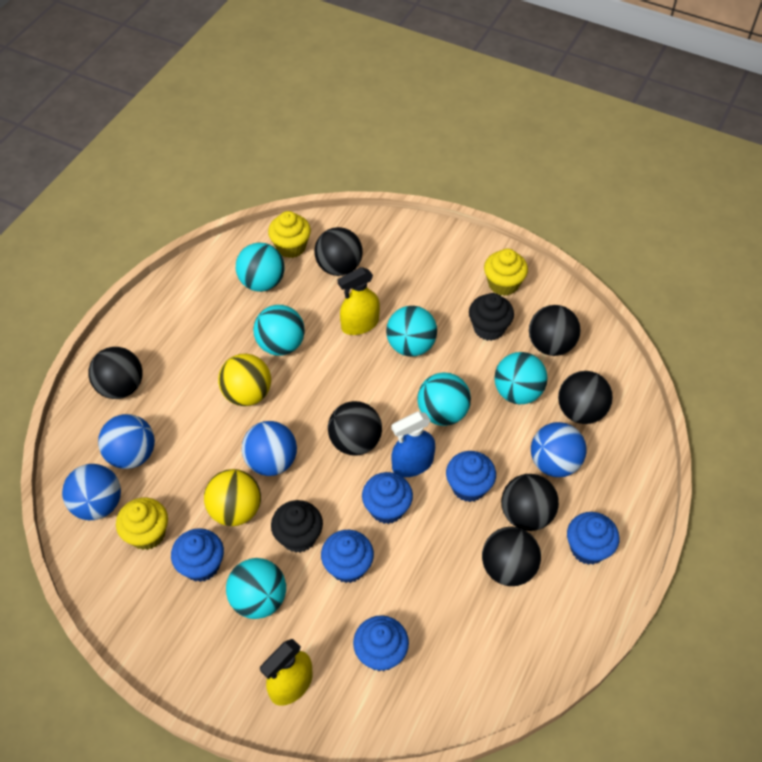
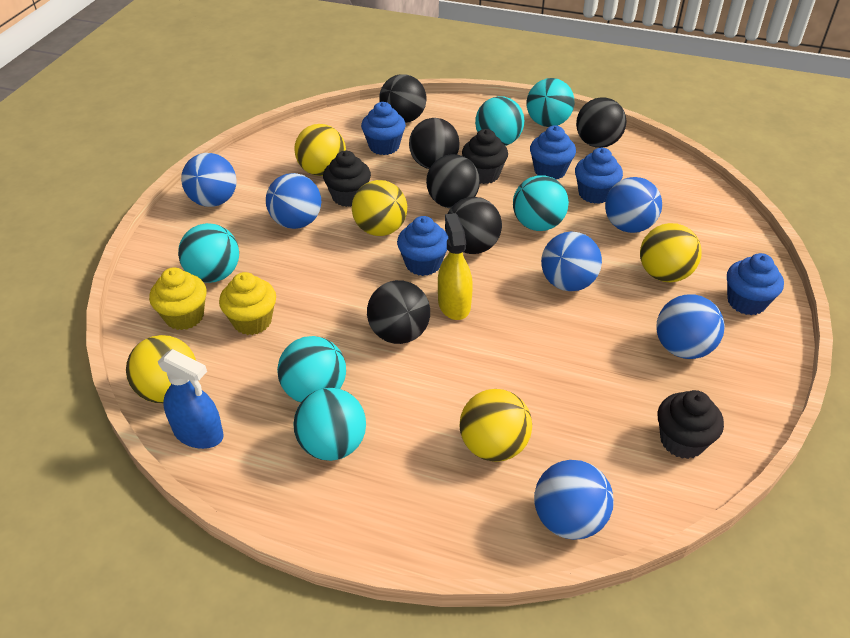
black ball: 7 -> 6
black cupcake: 2 -> 3
blue ball: 4 -> 6
blue cupcake: 6 -> 5
yellow ball: 2 -> 5
yellow cupcake: 3 -> 2
yellow spray bottle: 2 -> 1

